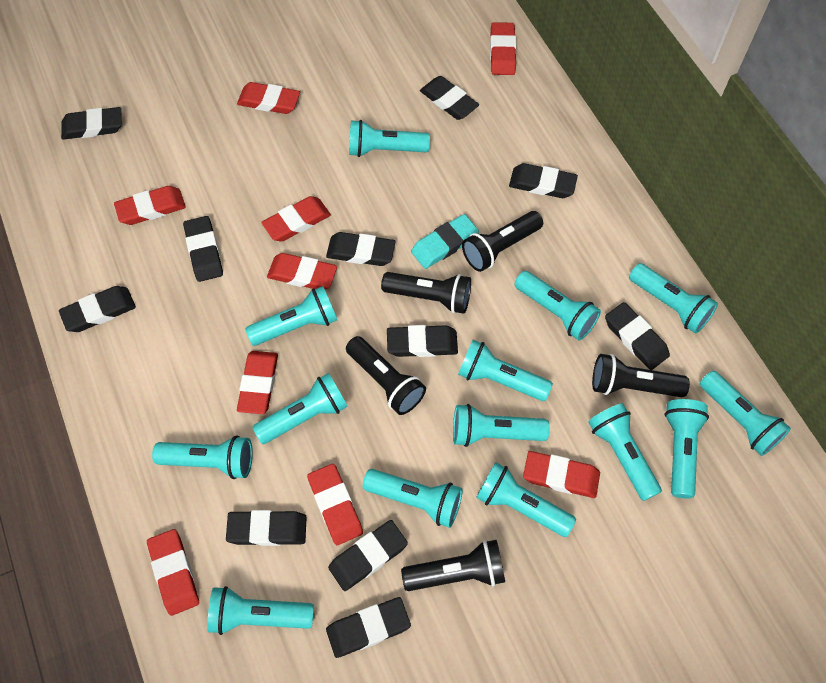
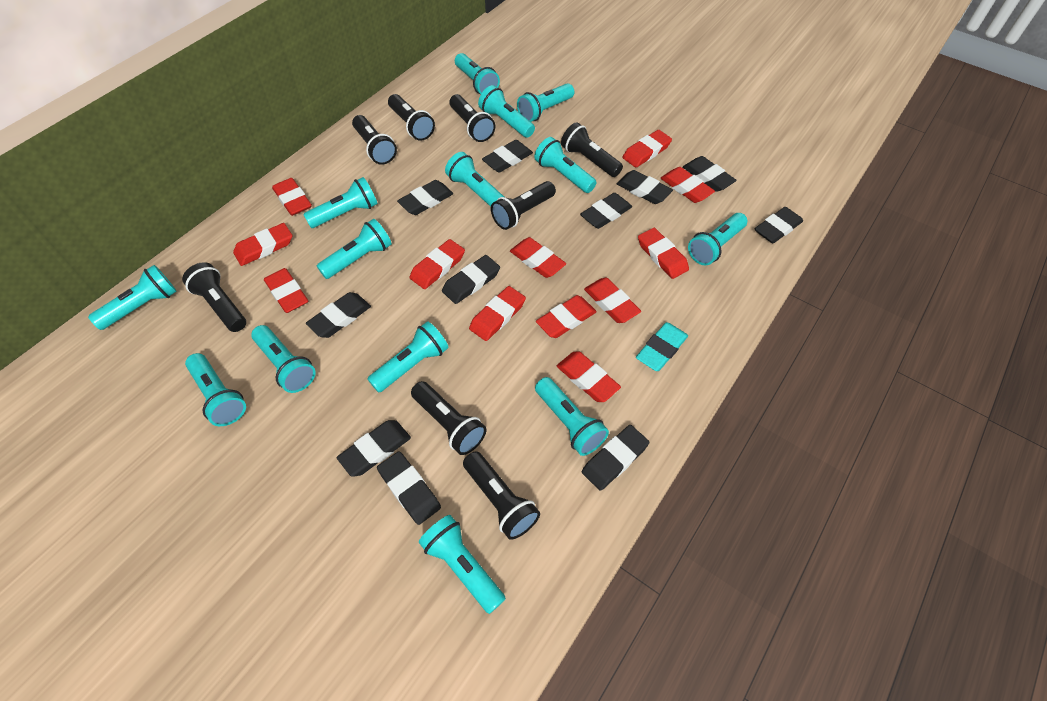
black flashlight: 5 -> 8
red eraser: 9 -> 12

